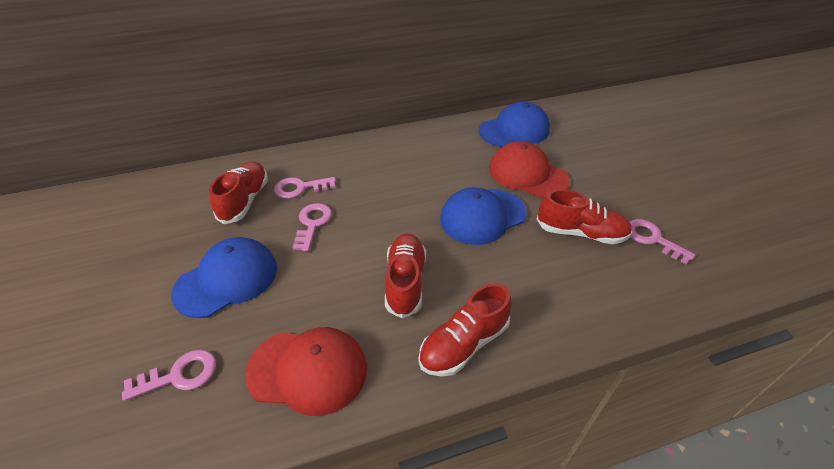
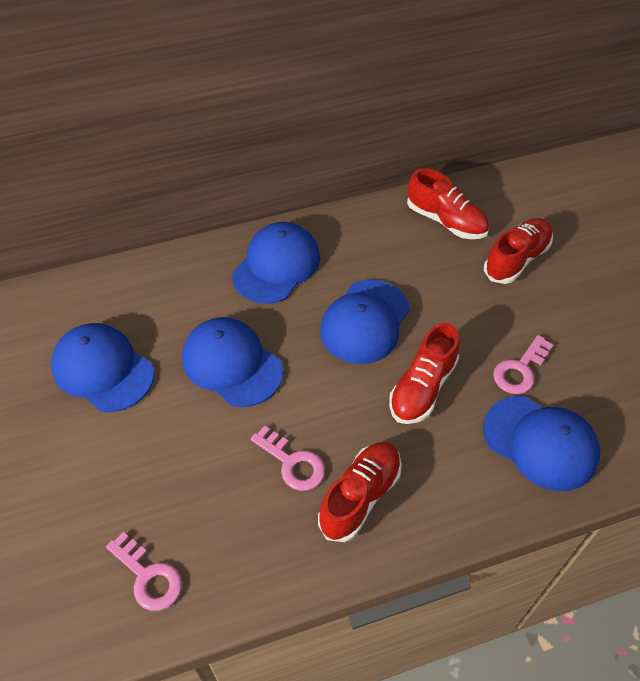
blue cap: 3 -> 5
pink key: 4 -> 3
red cap: 2 -> 0

